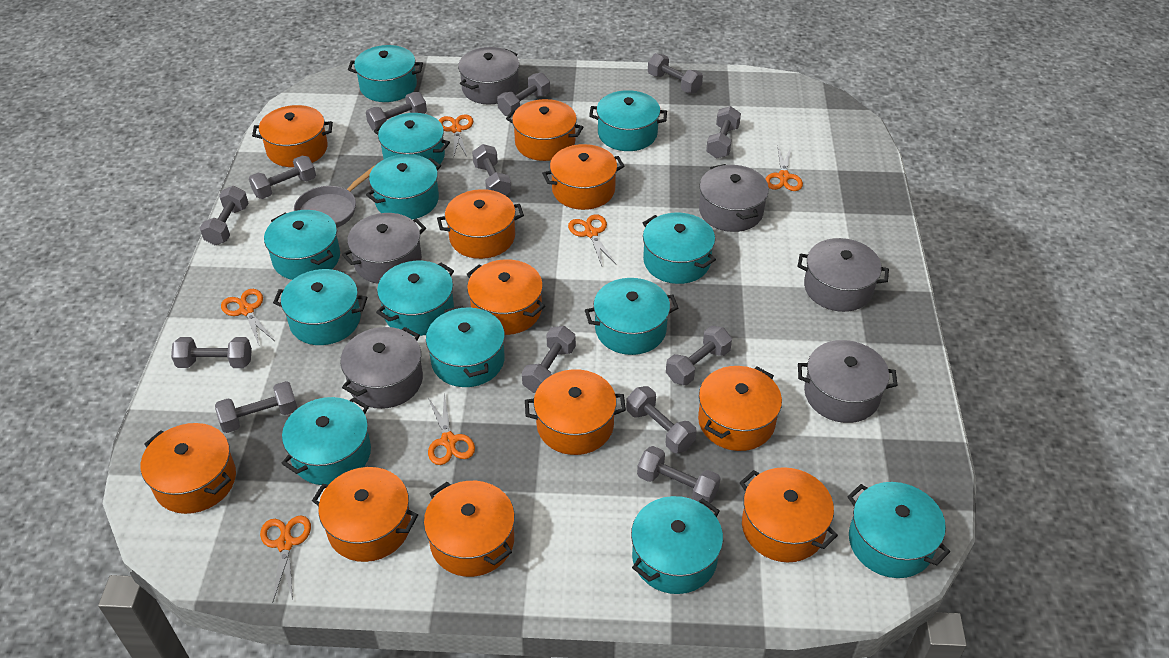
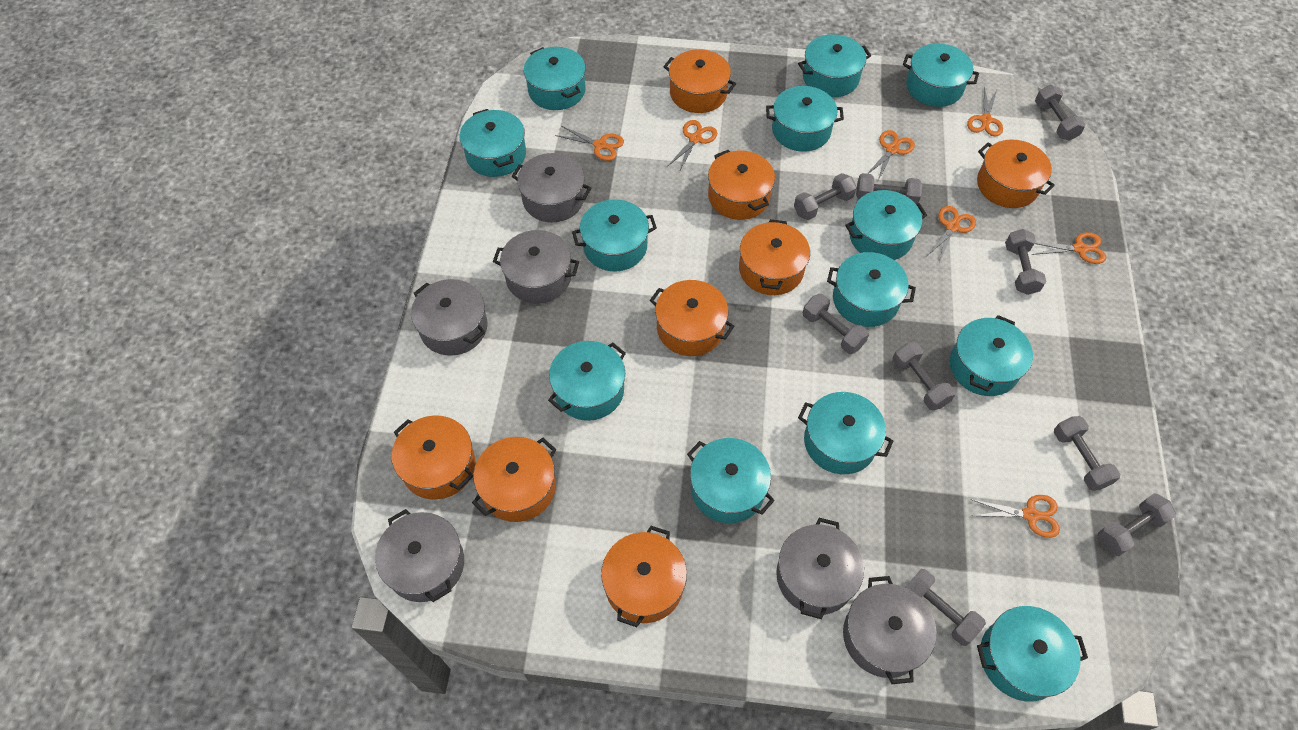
grey dumbbell: 13 -> 9
grey pan: 1 -> 0
orange pot: 11 -> 8
orange scissors: 6 -> 7

